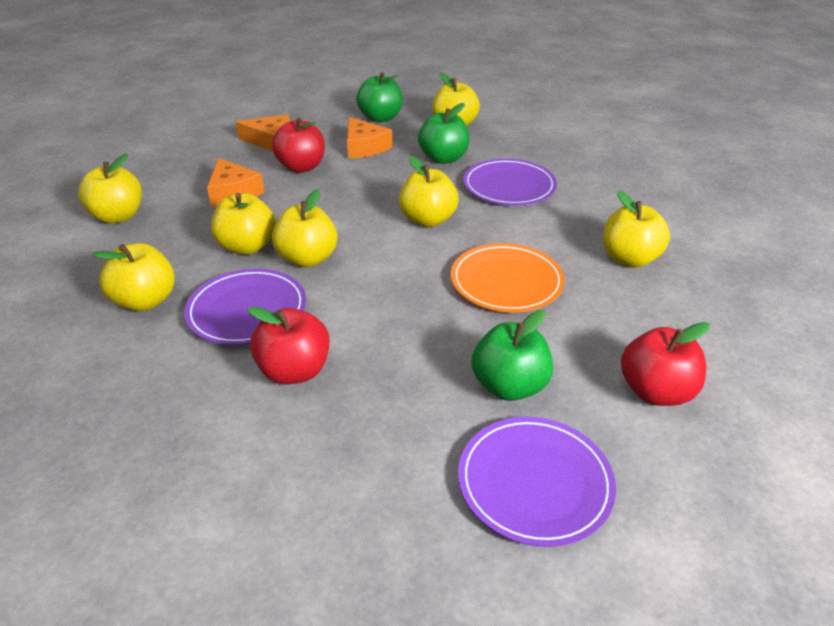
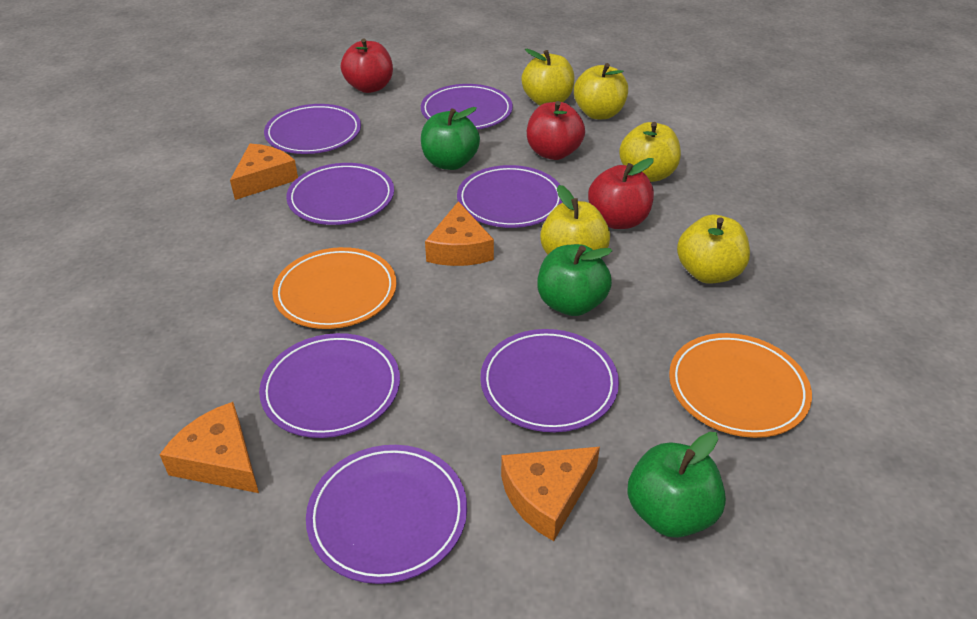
orange cheese: 3 -> 4
orange plate: 1 -> 2
purple plate: 3 -> 7
yellow apple: 7 -> 5

